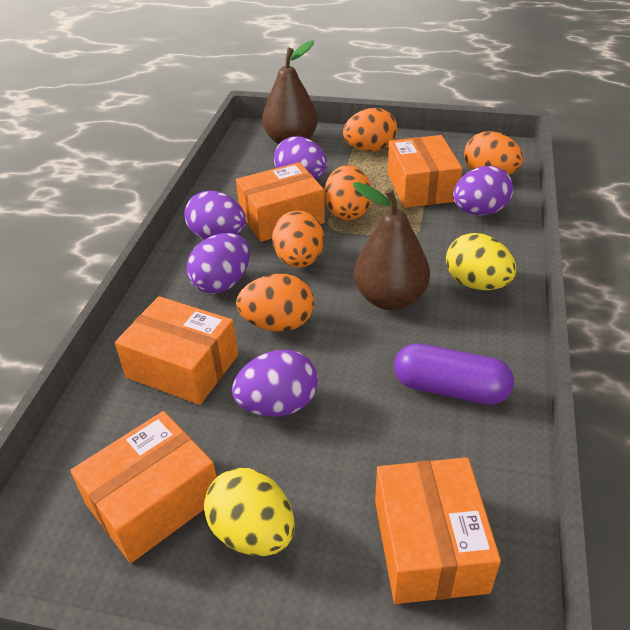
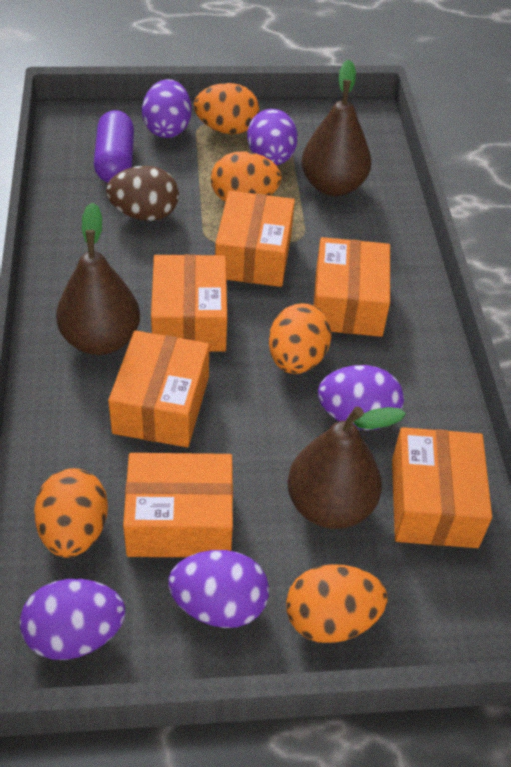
brown egg: 0 -> 1
brown pear: 2 -> 3
orange box: 5 -> 6
yellow egg: 2 -> 0

